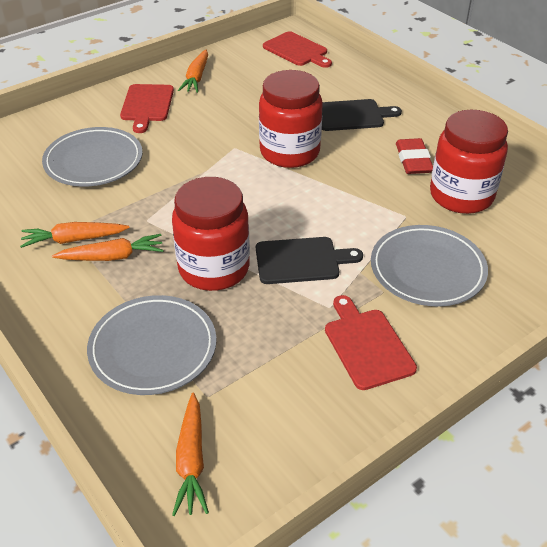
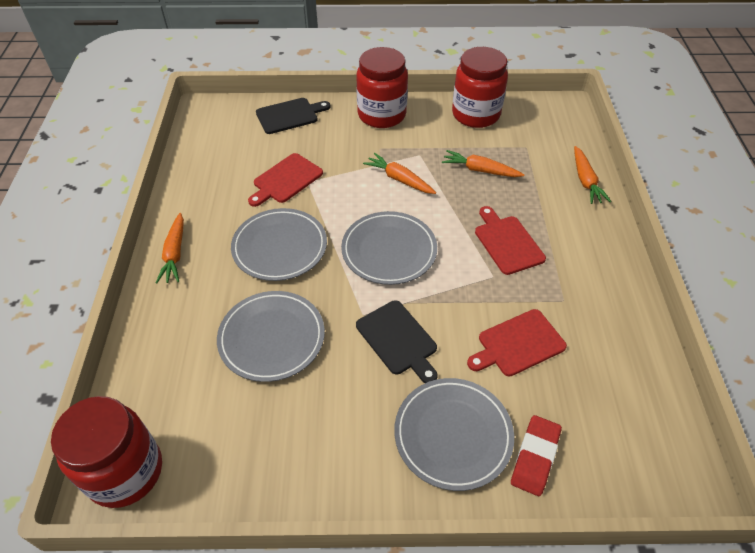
grey plate: 3 -> 4

